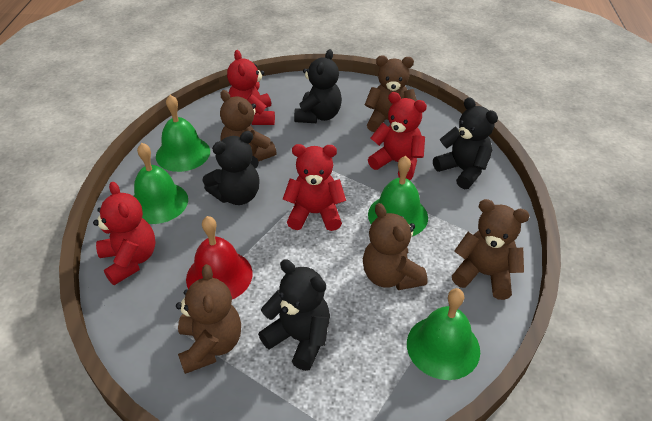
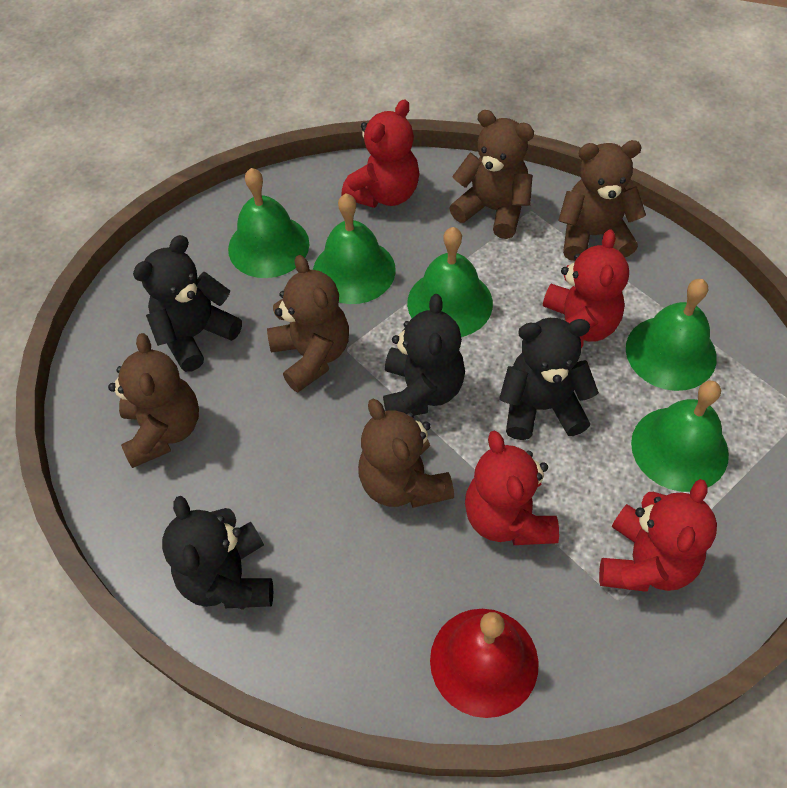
green bell: 4 -> 5

